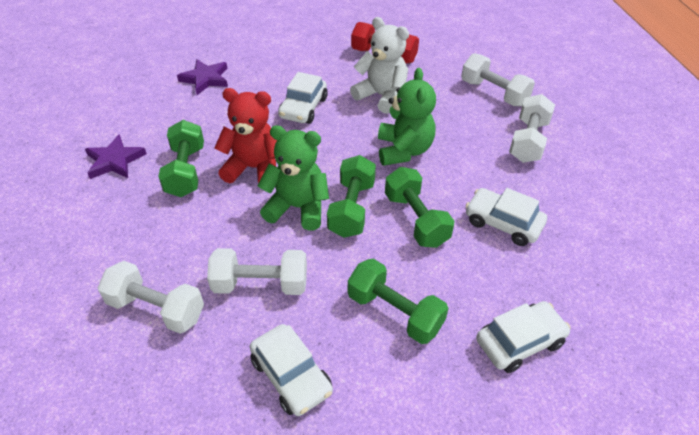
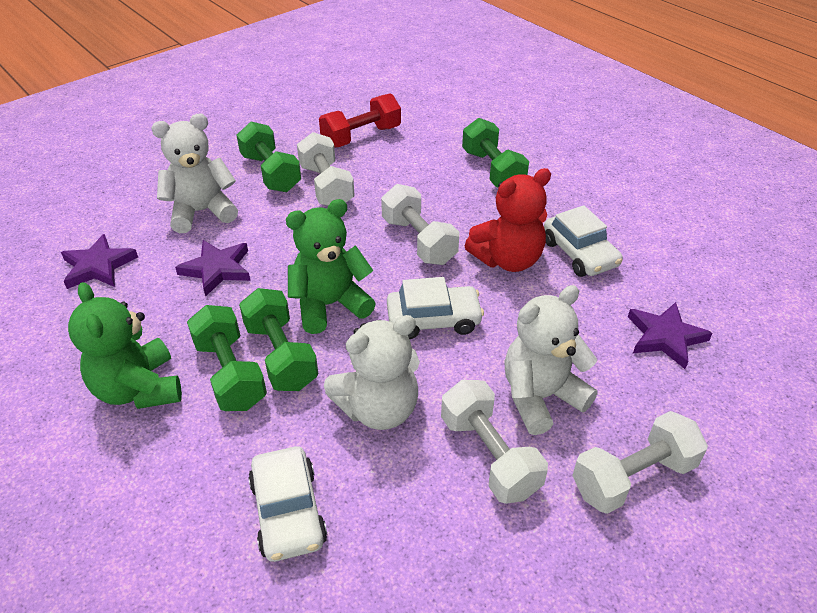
purple star: 2 -> 3
white car: 4 -> 3
white teddy bear: 1 -> 3

